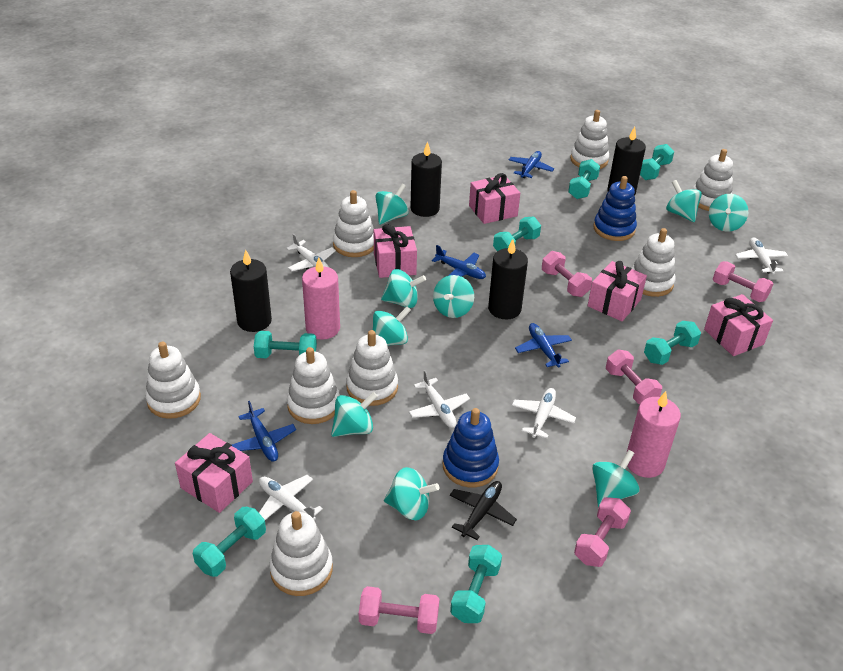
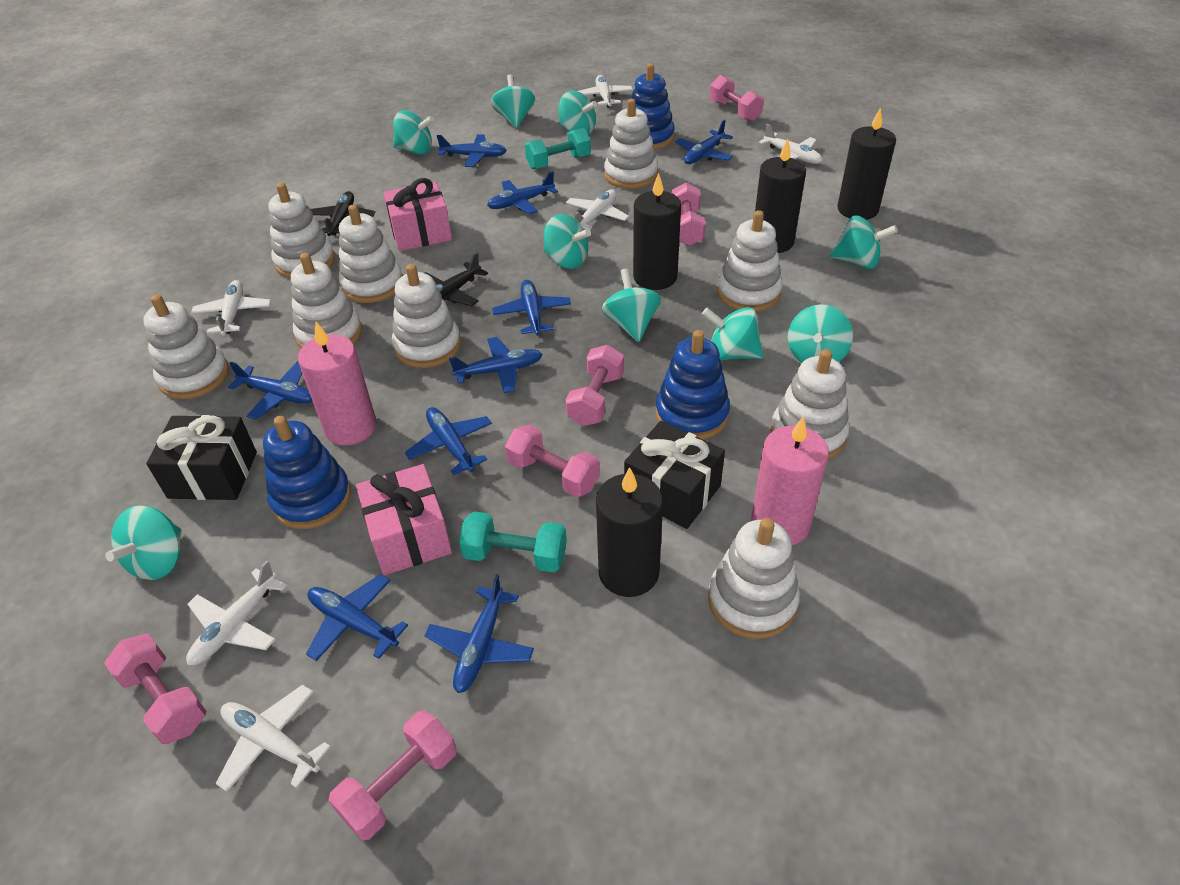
black gift: 0 -> 2
black plane: 1 -> 2
blue plane: 4 -> 9
blue stacking toy: 2 -> 3
pink dumbbell: 5 -> 6
pink gift: 5 -> 2
turquoise dumbbell: 7 -> 2
white plane: 5 -> 6
white stacking toy: 8 -> 9

